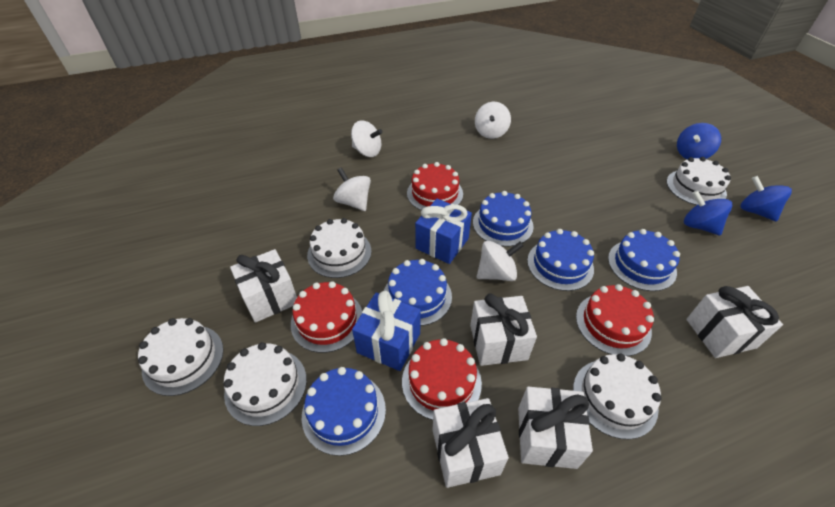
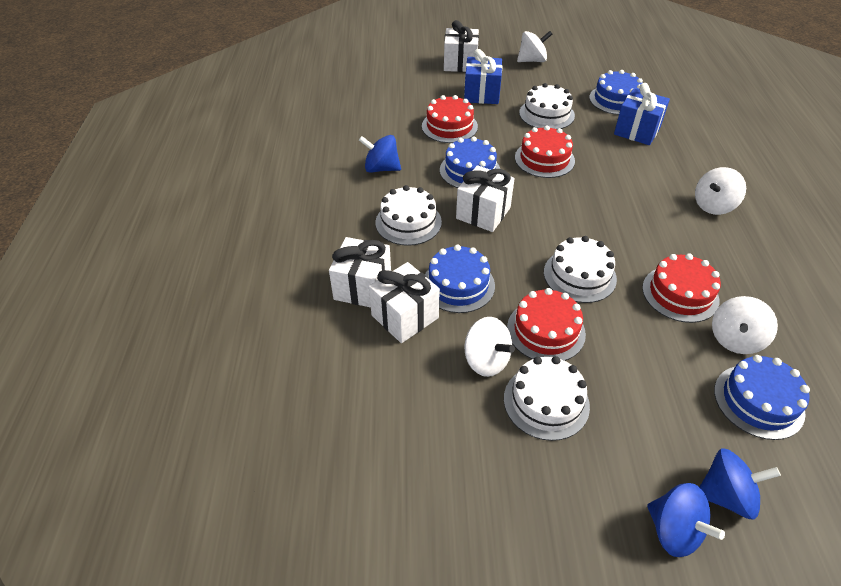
blue cake: 5 -> 4
white cake: 5 -> 4
white gift: 5 -> 4

